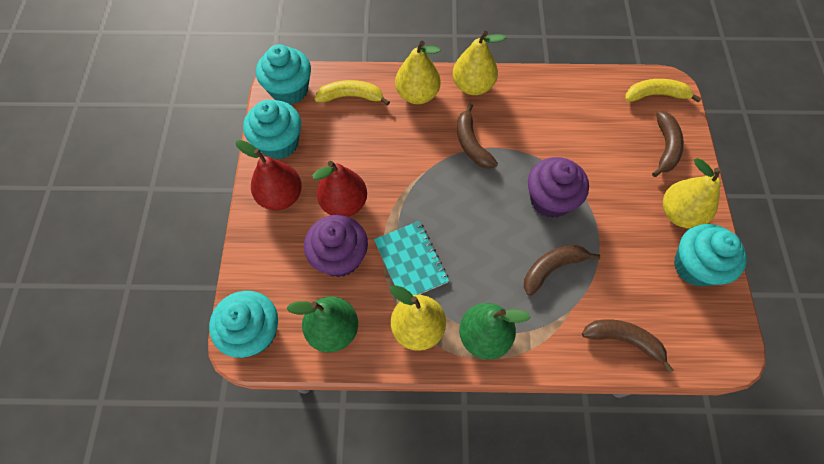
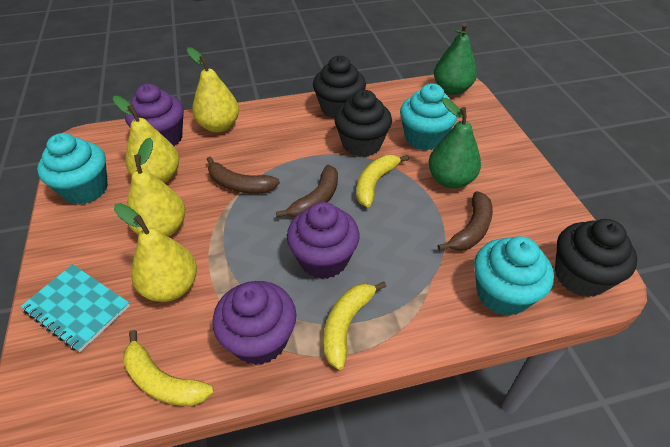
black cupcake: 0 -> 3
brown banana: 4 -> 3
purple cupcake: 2 -> 3
red pear: 2 -> 0
turquoise cupcake: 4 -> 3
yellow banana: 2 -> 3

